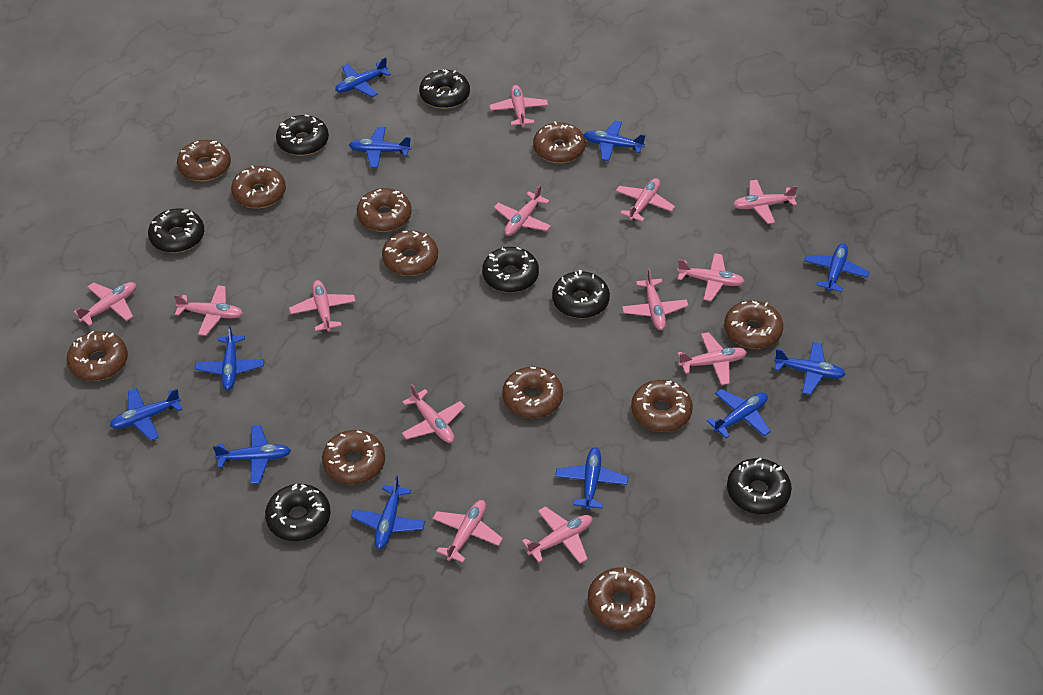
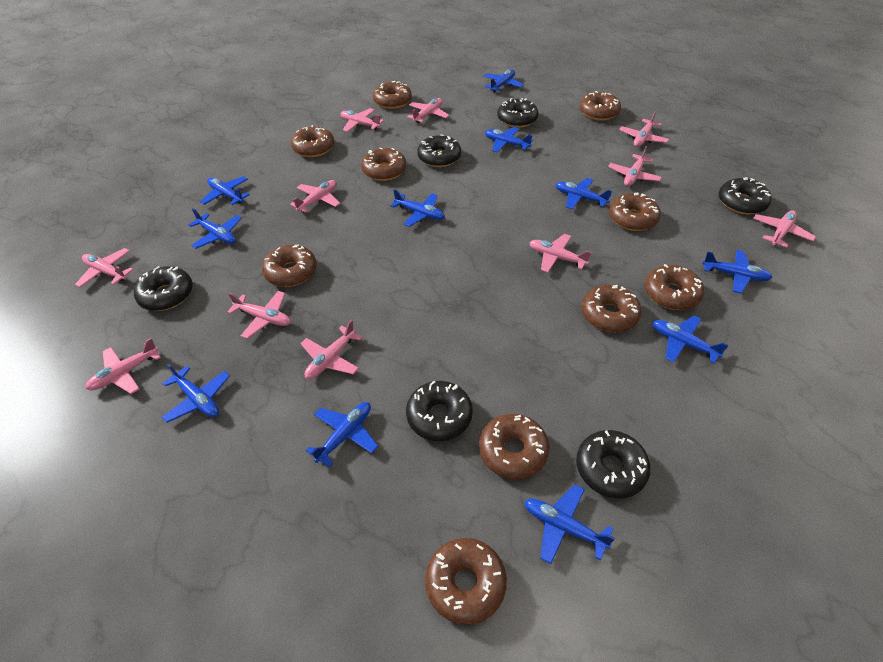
black donut: 7 -> 6
brown donut: 11 -> 10
pink plane: 13 -> 11

